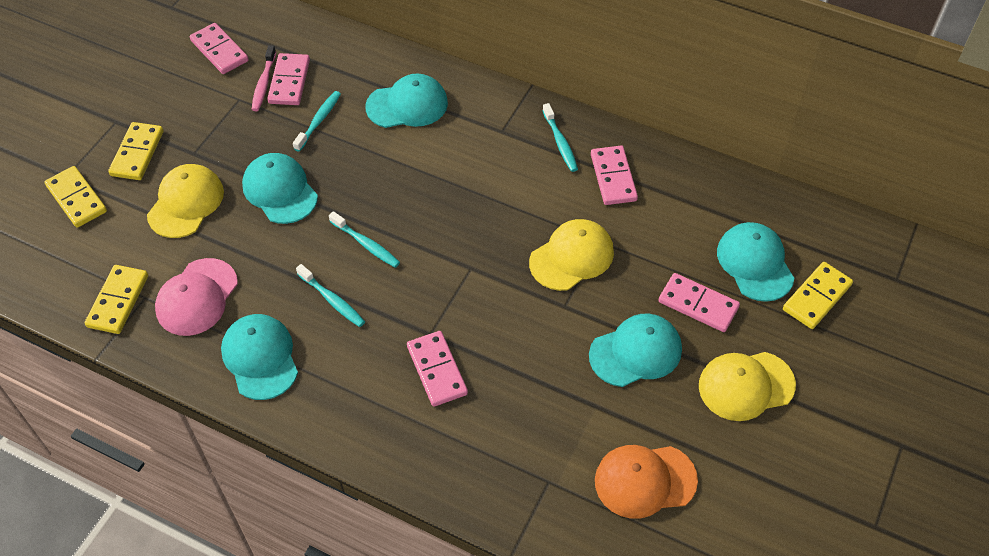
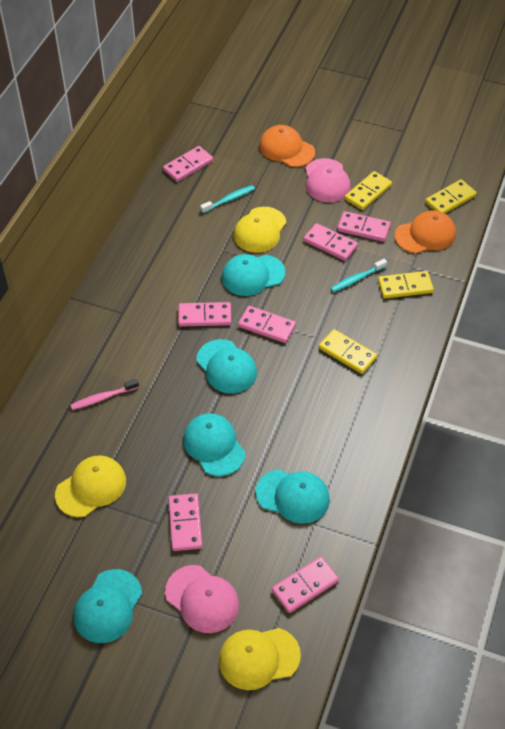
orange cap: 1 -> 2
pink cap: 1 -> 2
pink domino: 5 -> 7
turquoise toothbrush: 4 -> 2

